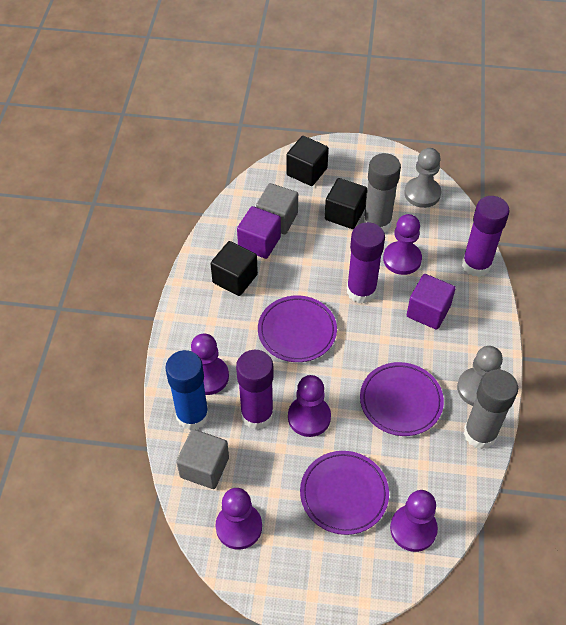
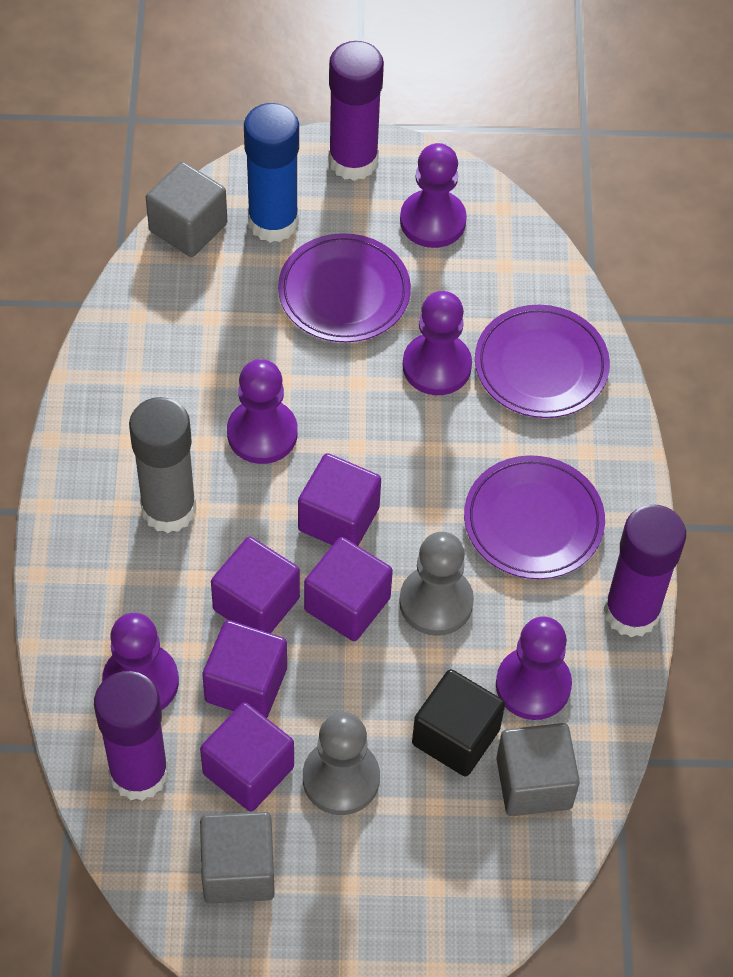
black cube: 3 -> 1
grey cube: 2 -> 3
grey glue stick: 2 -> 1
purple cube: 2 -> 5

